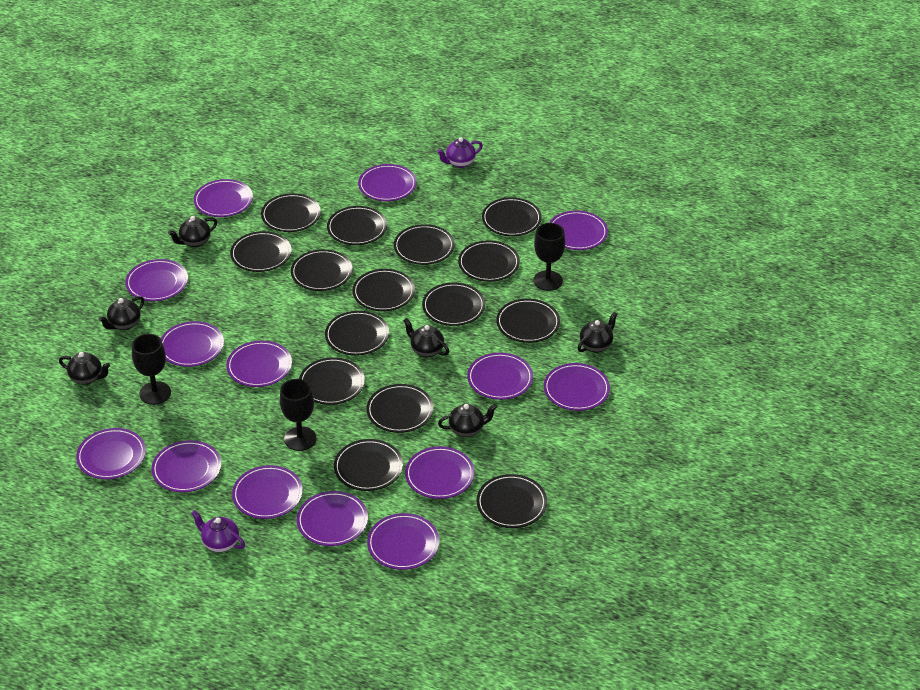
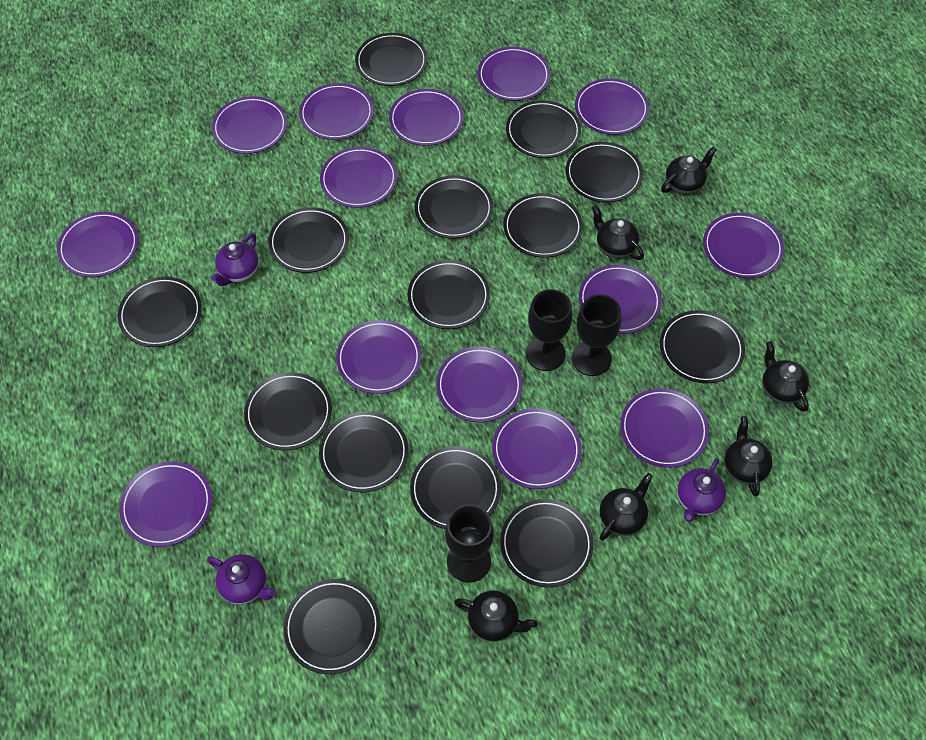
black plate: 15 -> 14
purple teapot: 2 -> 3

